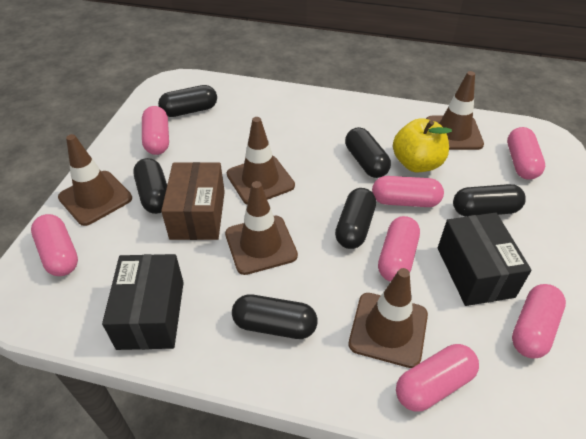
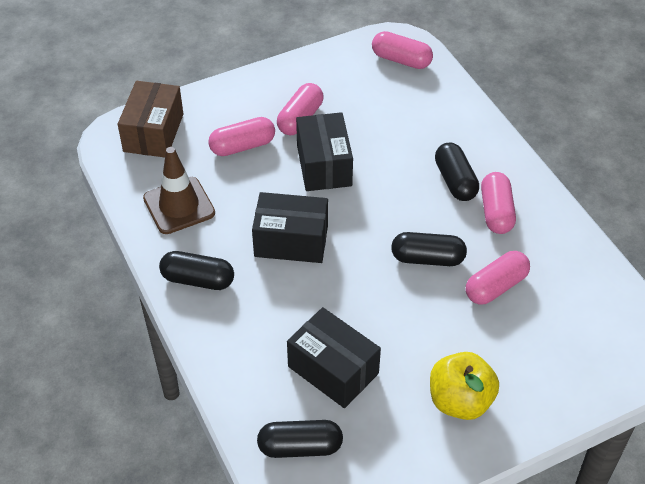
black box: 2 -> 3
black capsule: 6 -> 4
brown traffic cone: 5 -> 1
pink capsule: 7 -> 5

